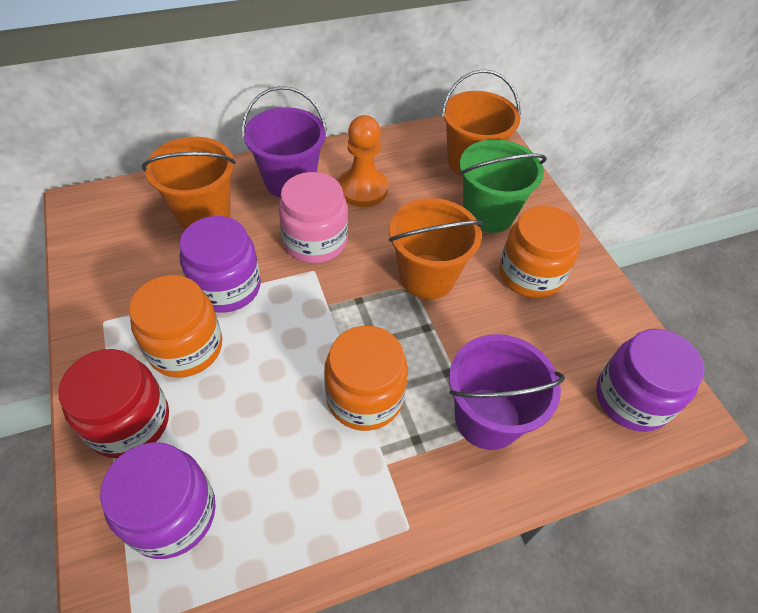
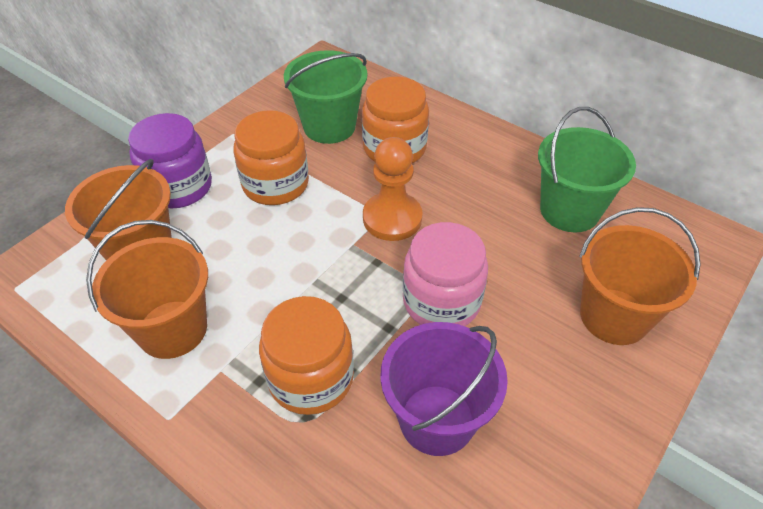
green bucket: 1 -> 2
purple bucket: 2 -> 1
purple jar: 3 -> 1
red jar: 1 -> 0

